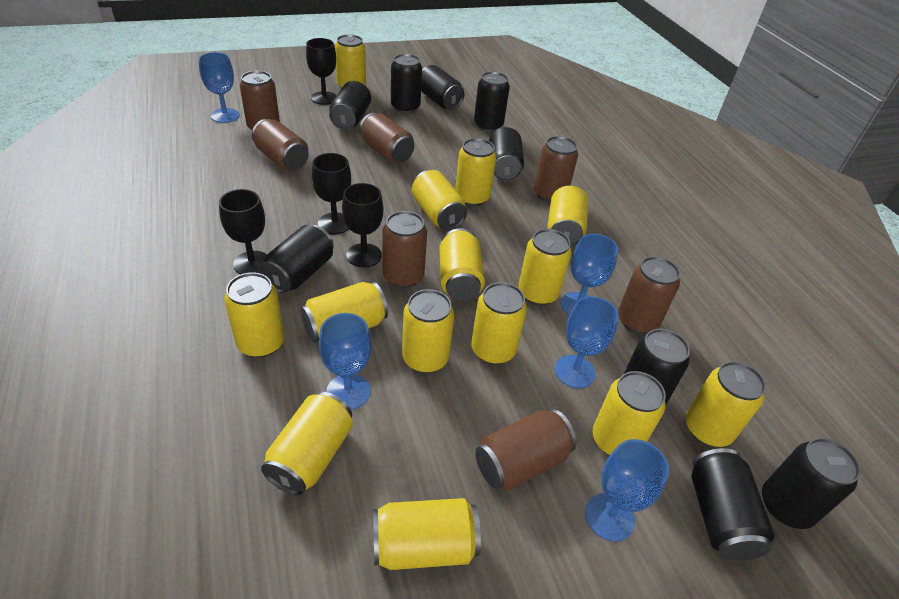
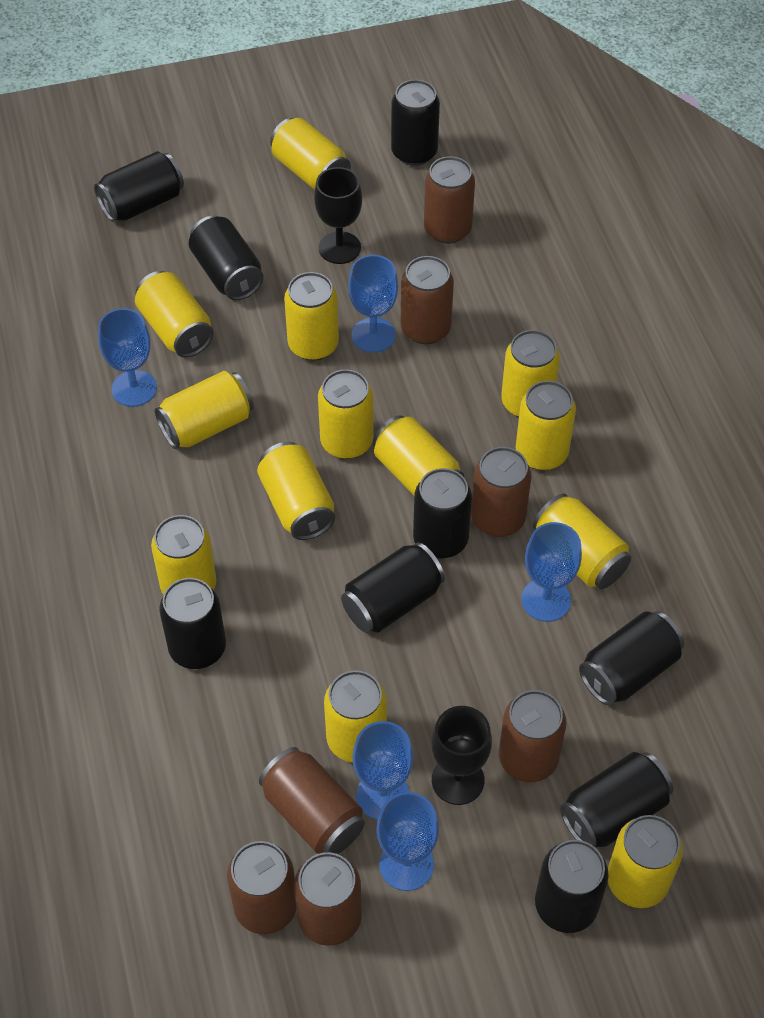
black goblet: 4 -> 2
yellow can: 14 -> 13

